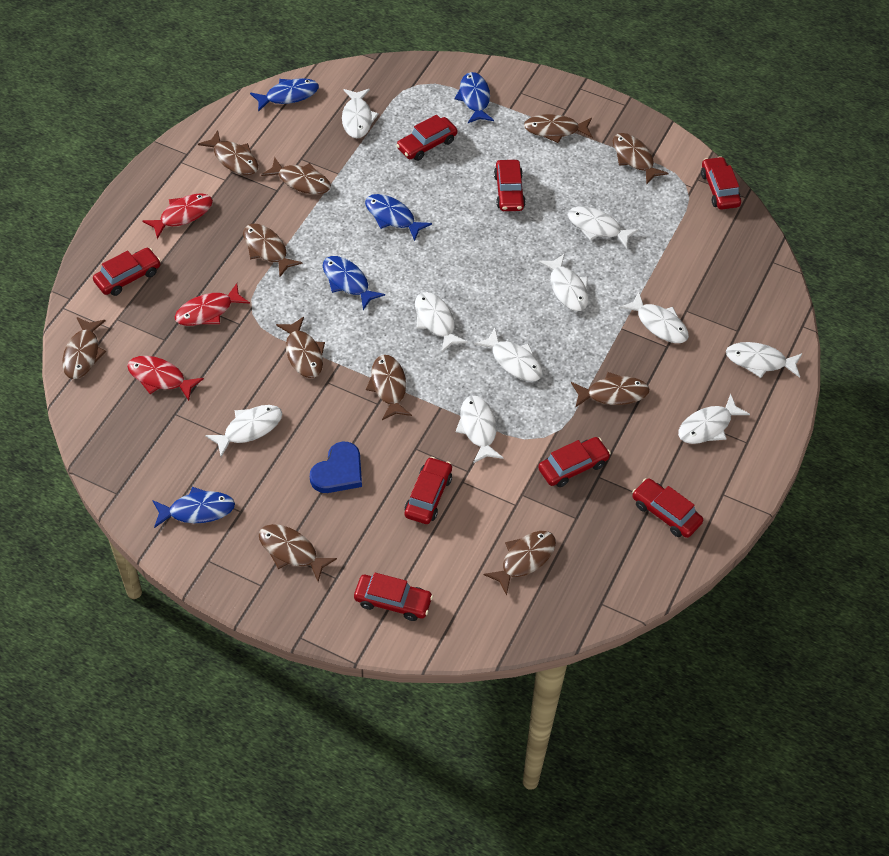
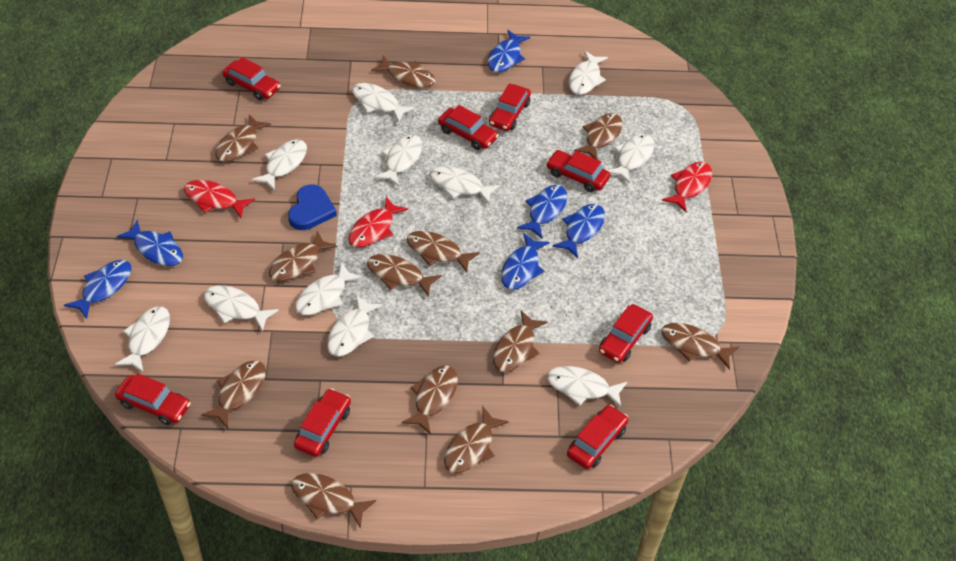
blue fish: 5 -> 6
brown fish: 11 -> 12
white fish: 10 -> 11

